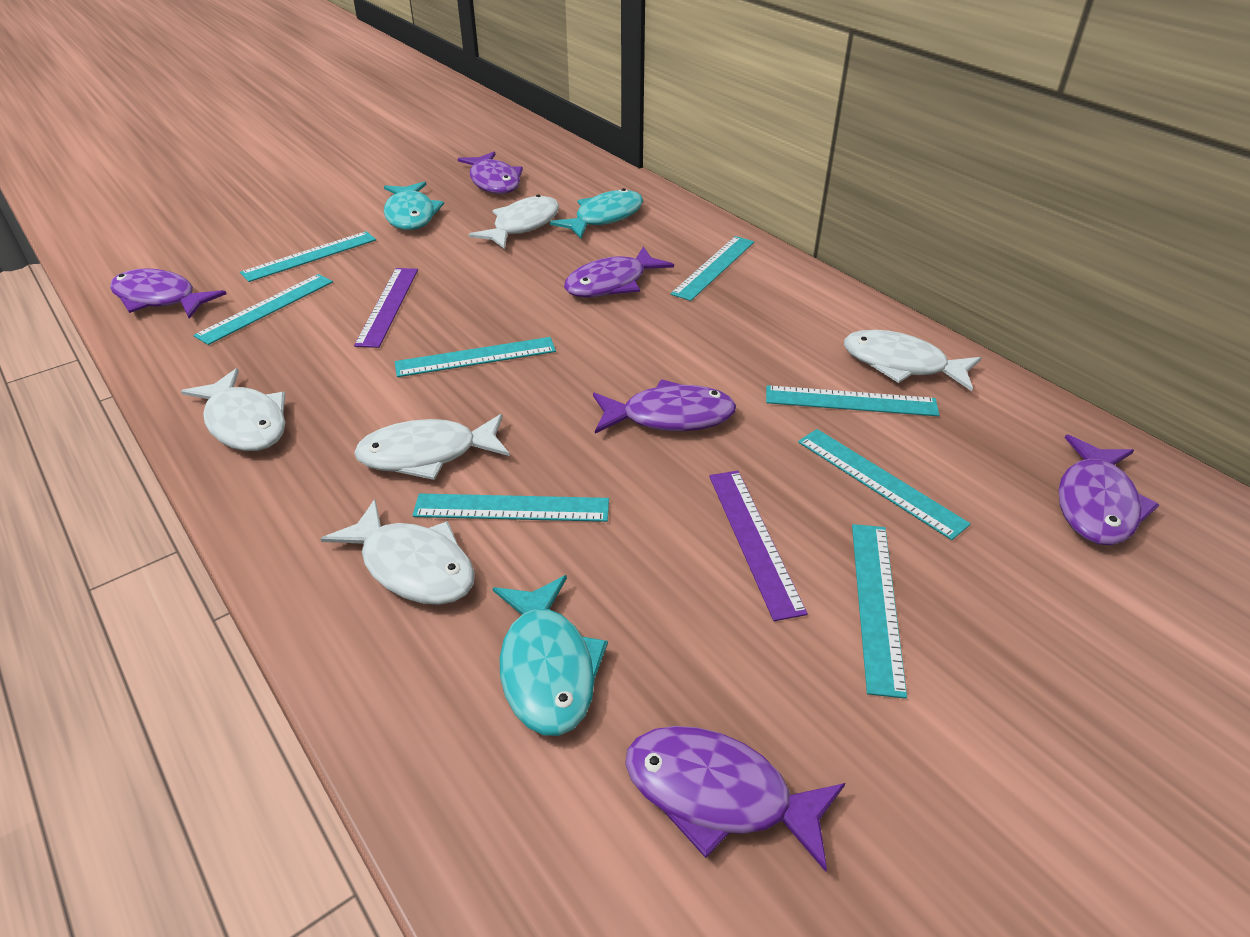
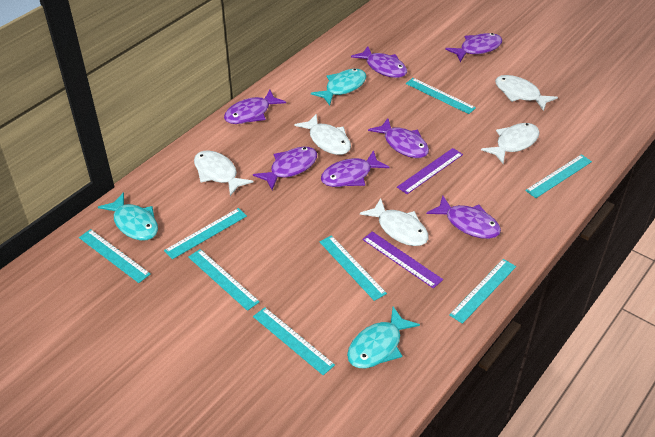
purple fish: 6 -> 7

